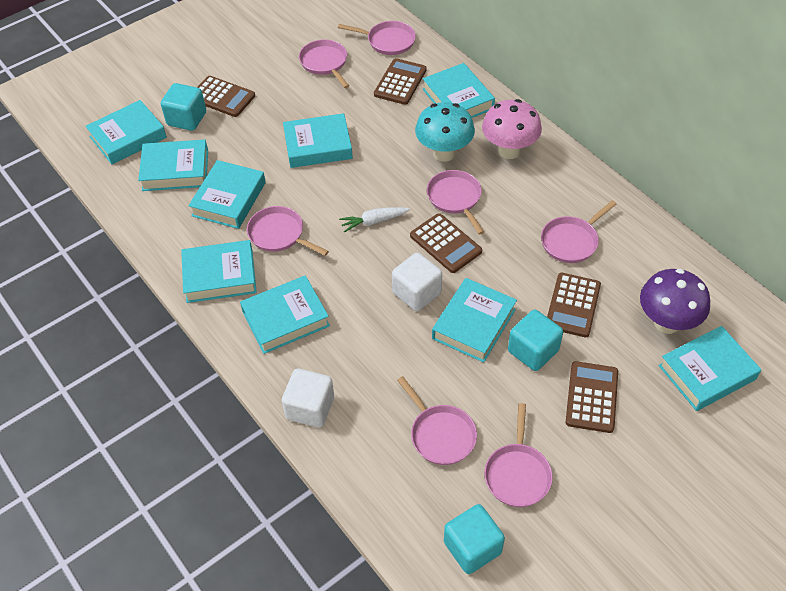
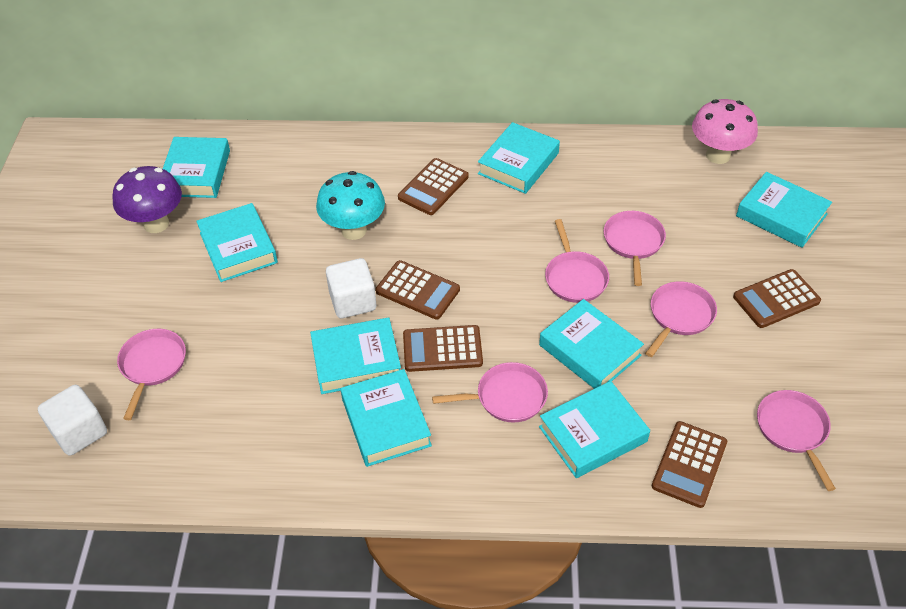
pink pan: 7 -> 6
turquoise book: 9 -> 8
turquoise cube: 3 -> 0
white carrot: 1 -> 0

